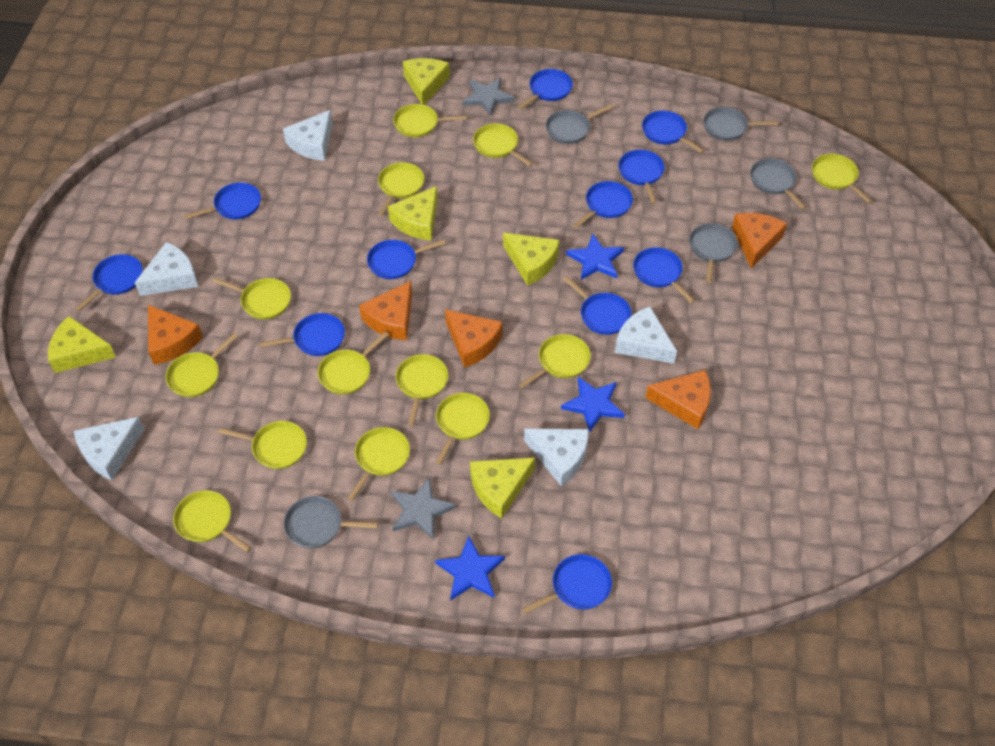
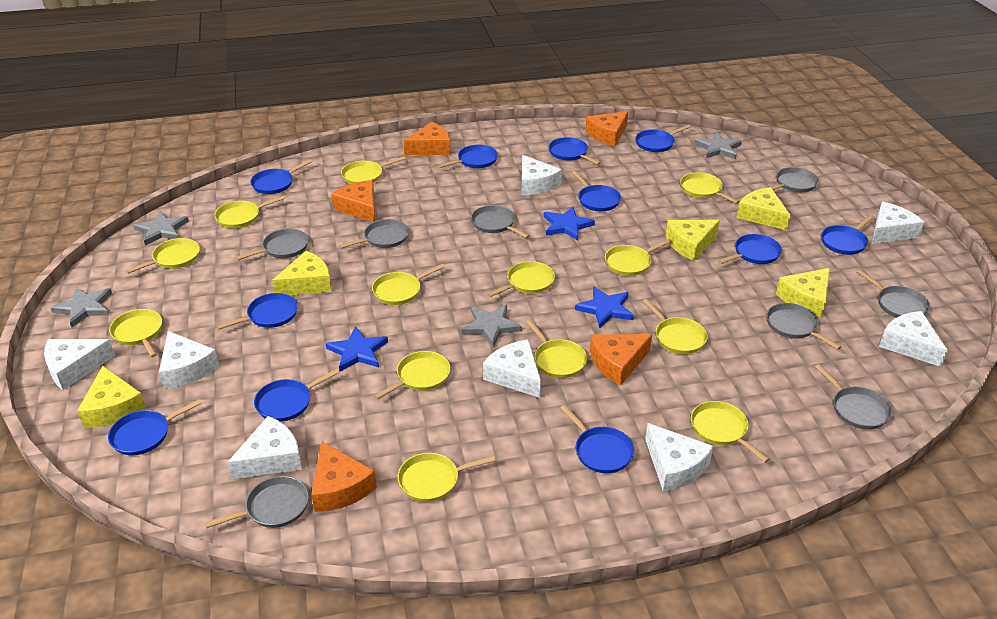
grey pan: 5 -> 8
grey star: 2 -> 4
white cheese: 5 -> 8

